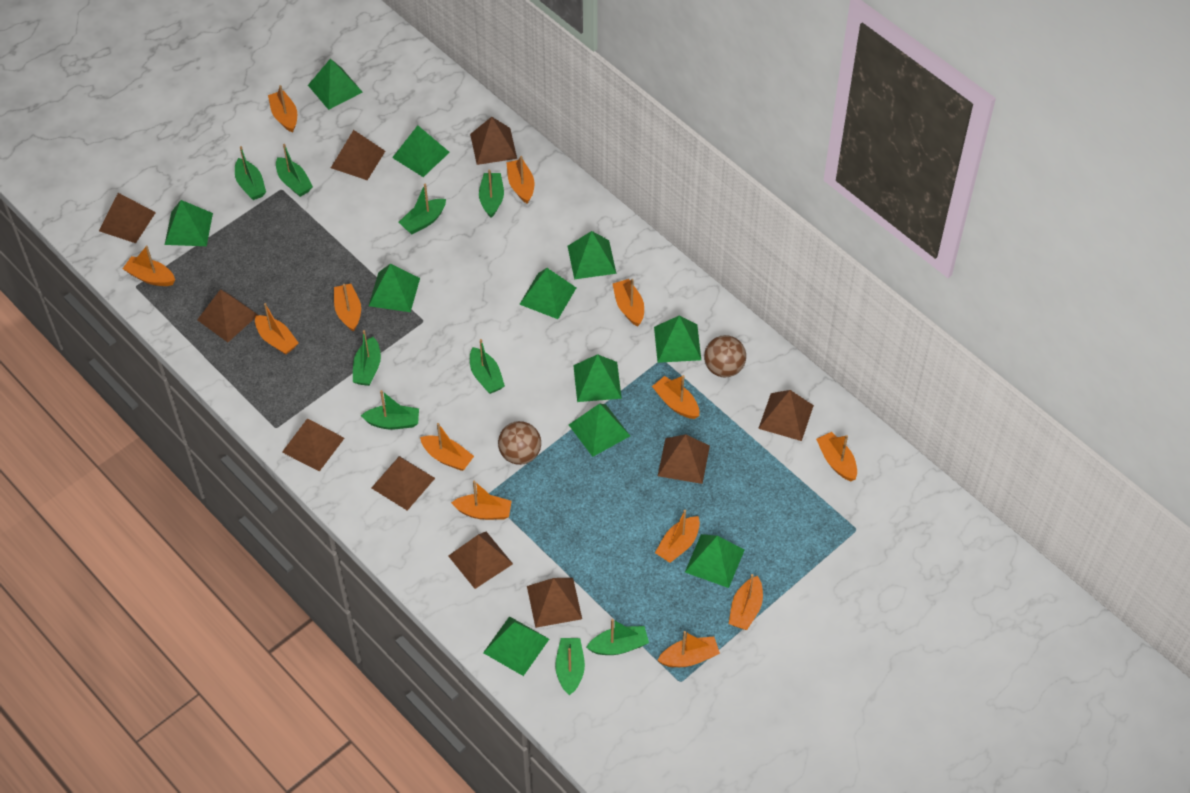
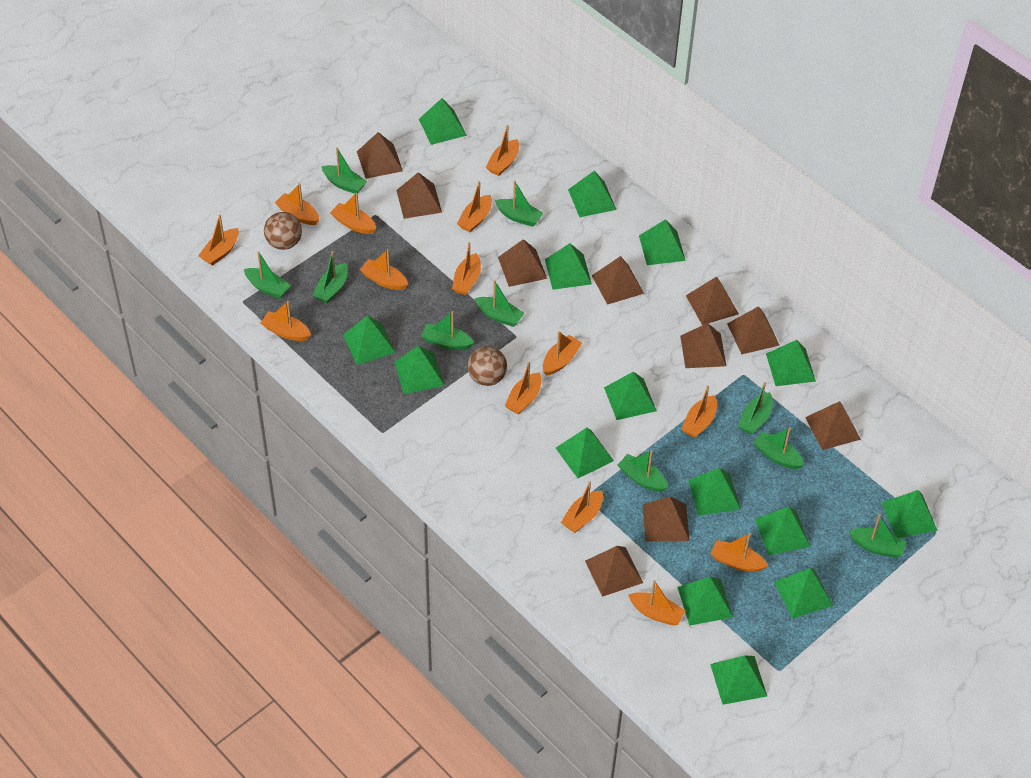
green boat: 9 -> 10
green pyramid: 11 -> 15
orange boat: 13 -> 14

